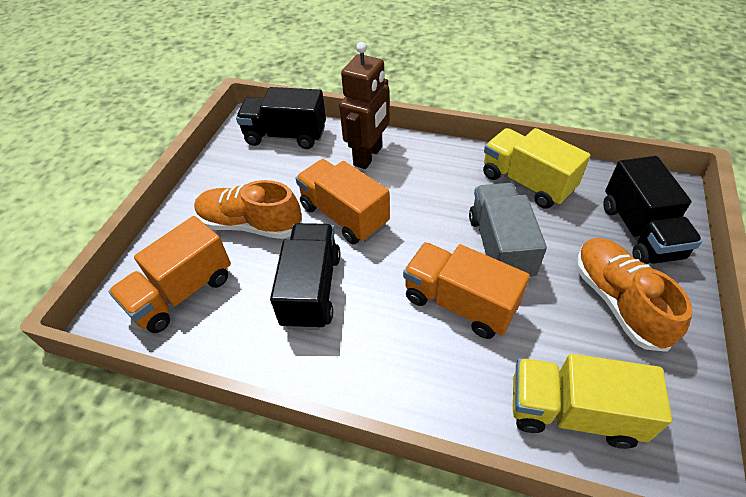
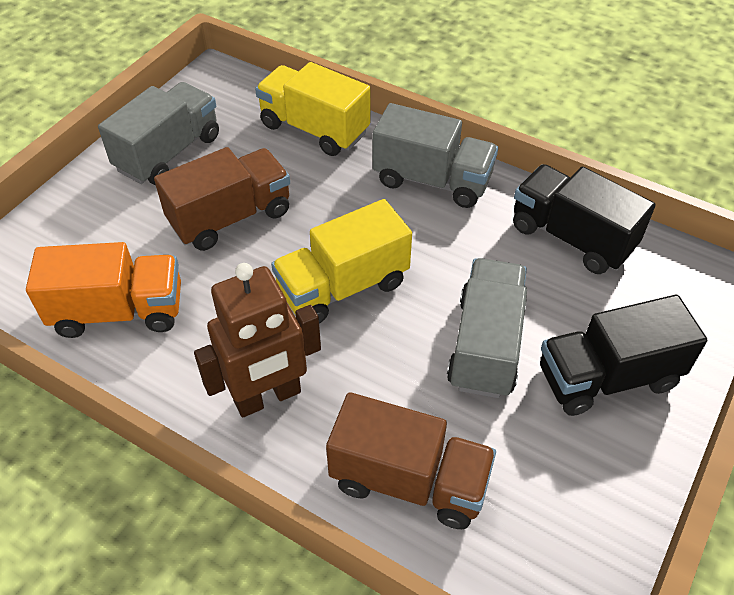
black truck: 3 -> 2
brown truck: 0 -> 2
grey truck: 1 -> 3
orange shoe: 2 -> 0
orange truck: 3 -> 1

